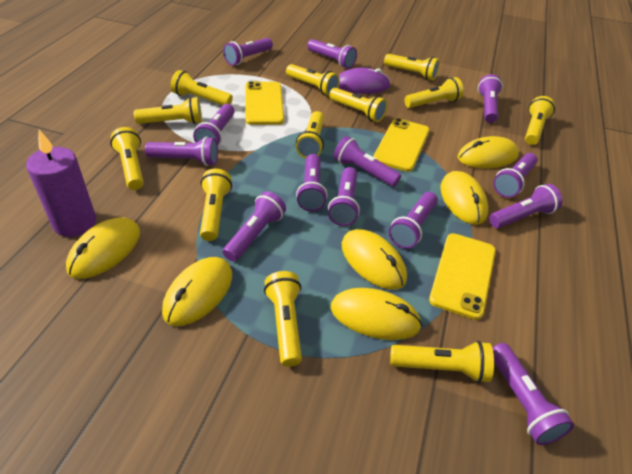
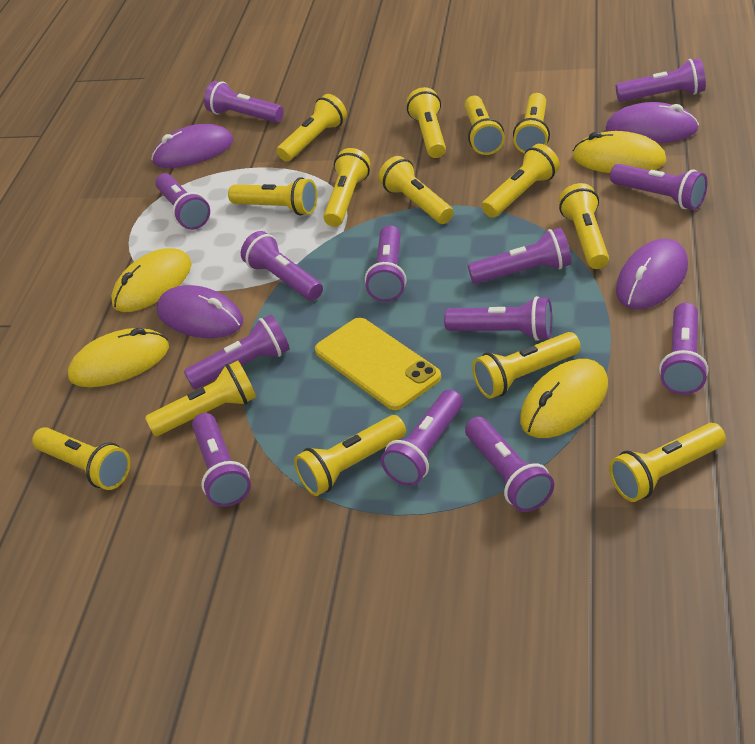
purple candle: 1 -> 0
purple mouse: 1 -> 4
yellow flashlight: 12 -> 14
yellow mouse: 6 -> 4
yellow phone: 3 -> 1

